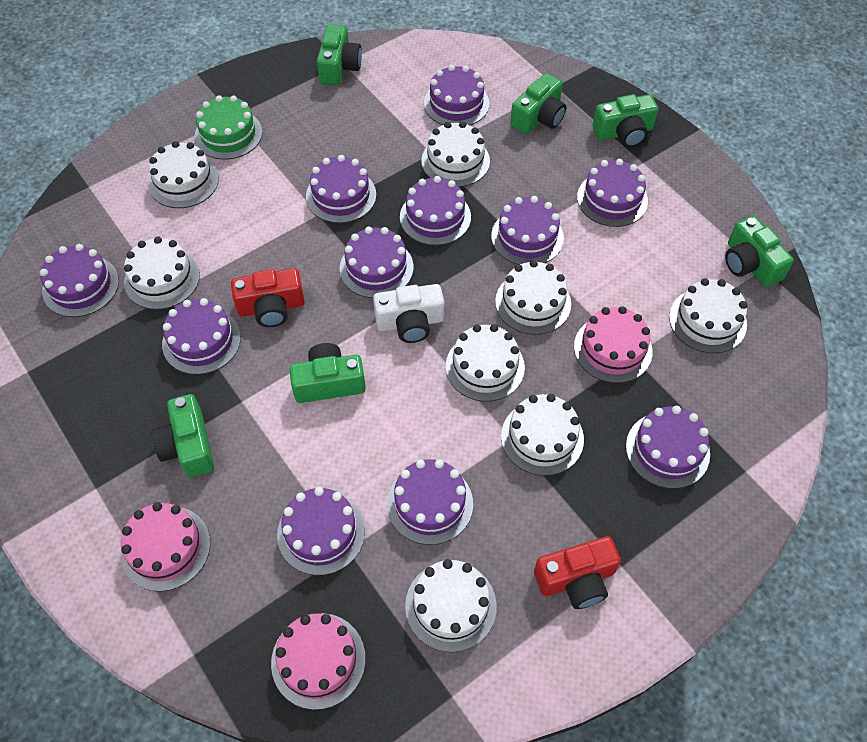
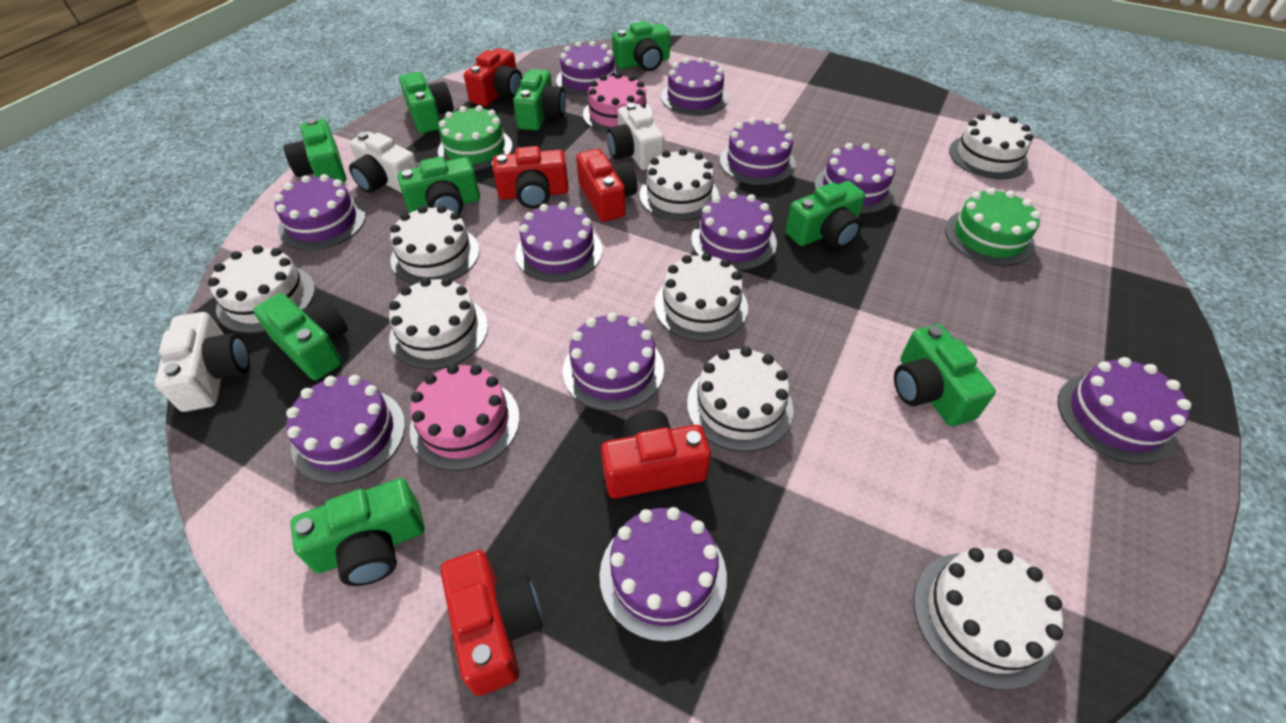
green cake: 1 -> 2
green camera: 6 -> 9
pink cake: 3 -> 2
red camera: 2 -> 5
white camera: 1 -> 3

